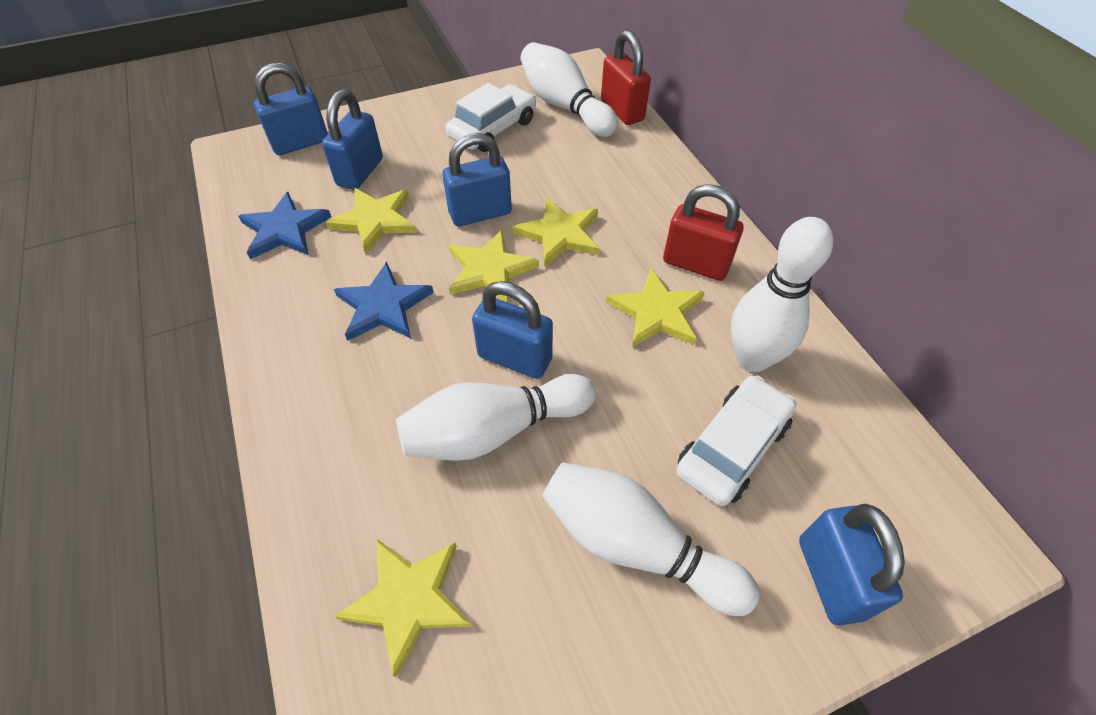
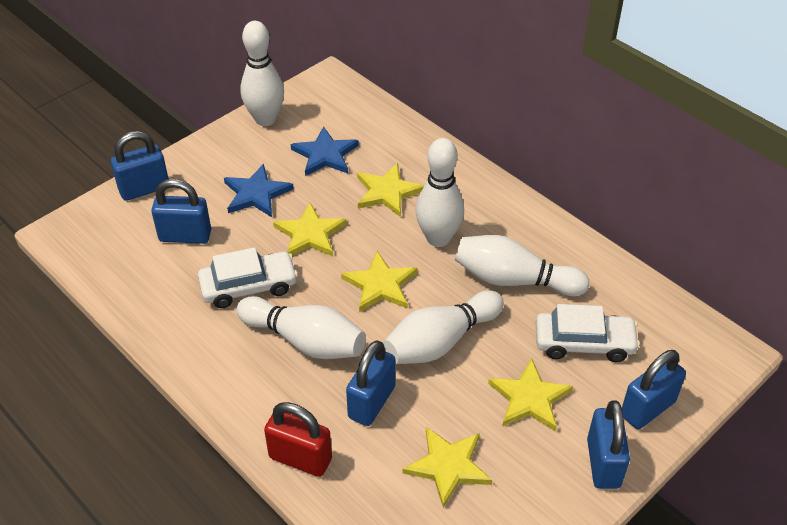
red padlock: 2 -> 1
white bowling pin: 4 -> 5

